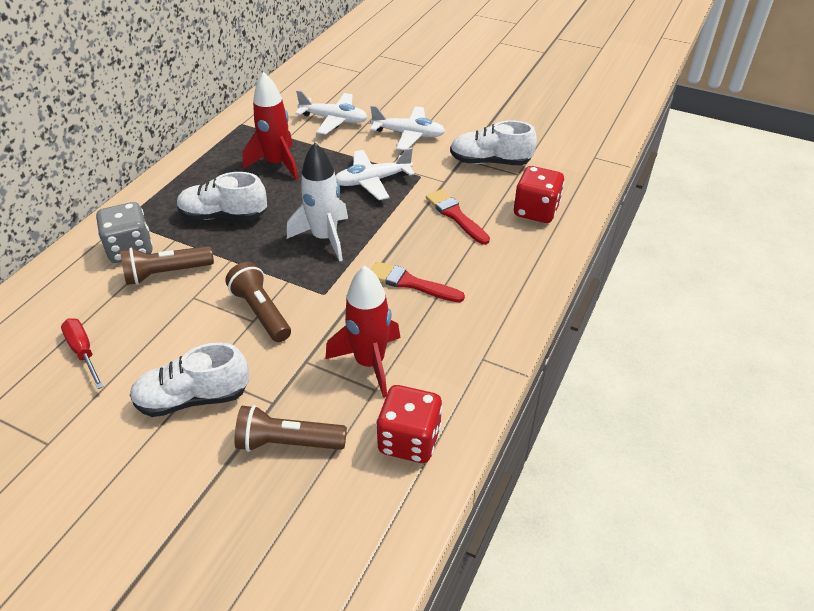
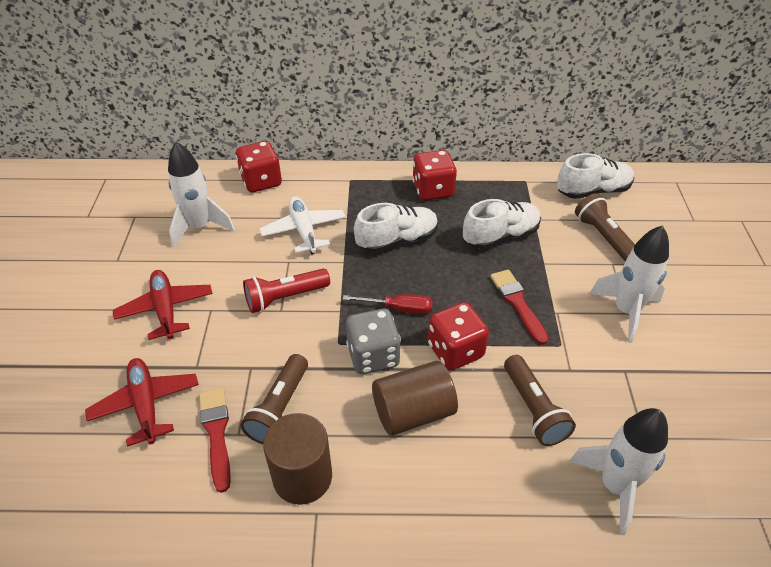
brown cylinder: 0 -> 2
red dice: 2 -> 3
red flashlight: 0 -> 1
red plane: 0 -> 2
red rocket: 2 -> 0
white plane: 3 -> 1
white rocket: 1 -> 3

